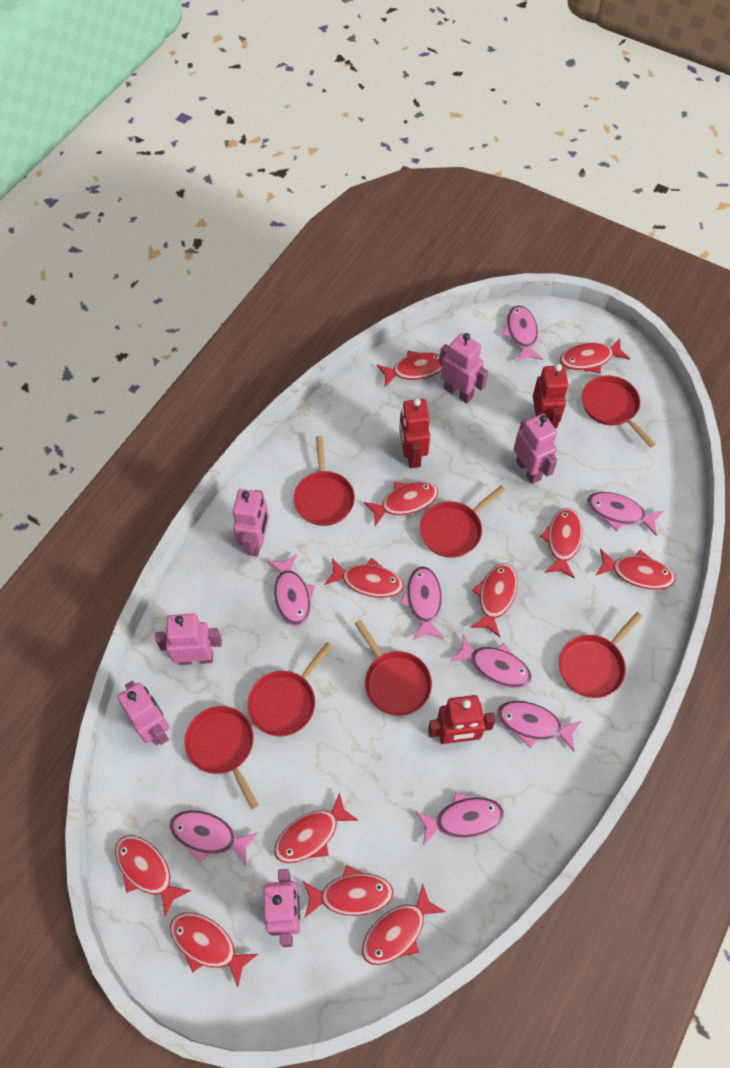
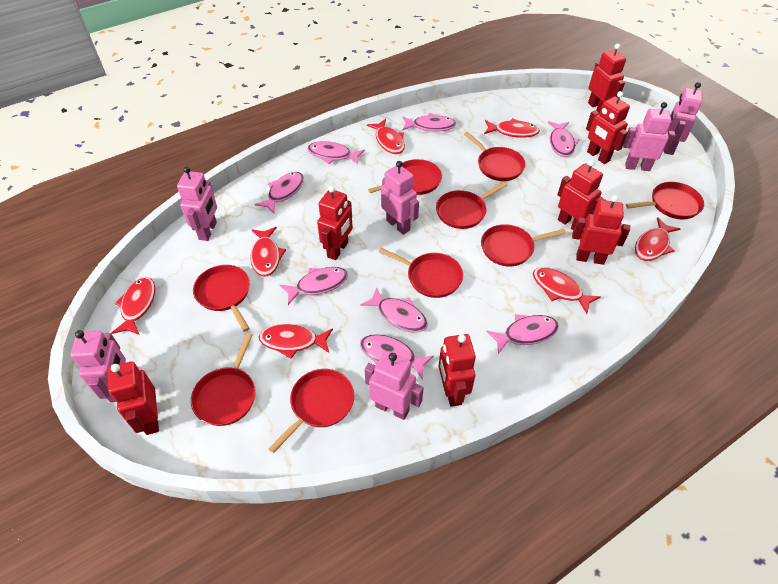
red fish: 12 -> 7
red pan: 7 -> 9
red robot: 3 -> 7

